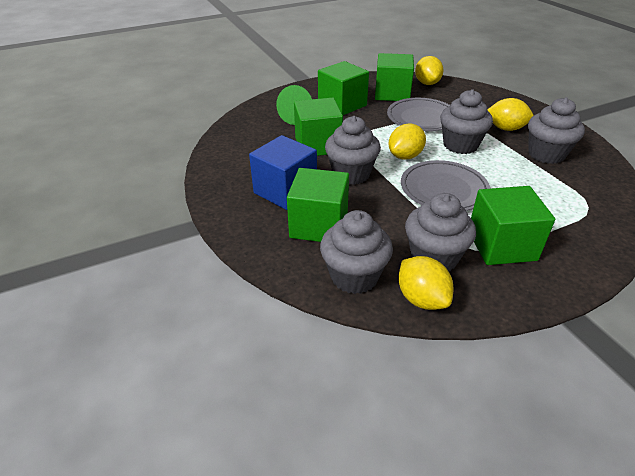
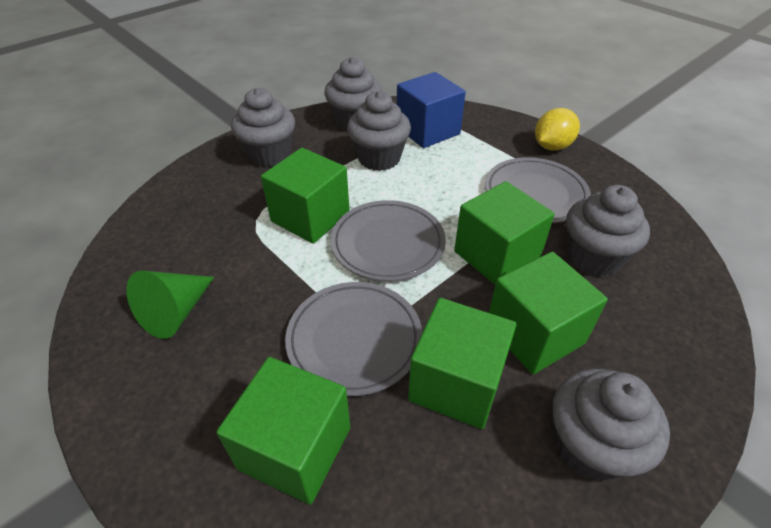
grey plate: 2 -> 3
yellow lemon: 4 -> 1

